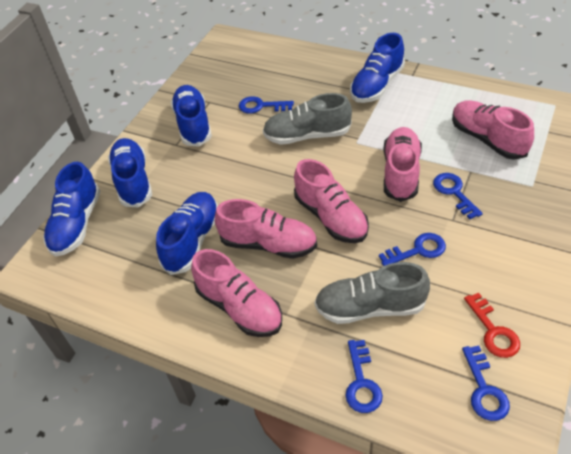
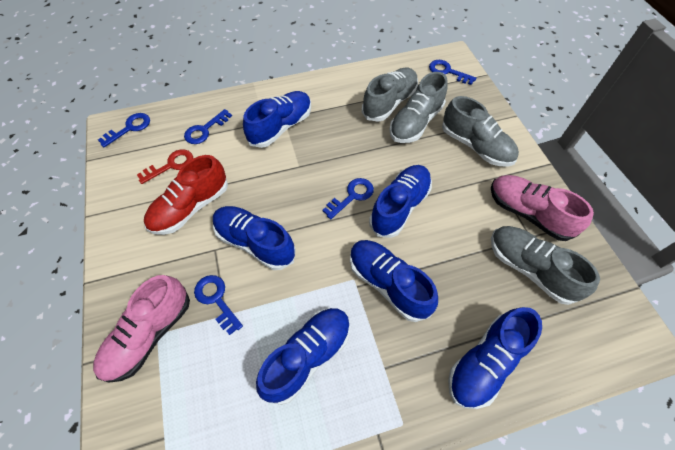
blue shoe: 5 -> 6
grey shoe: 2 -> 4
pink shoe: 5 -> 2
red shoe: 0 -> 1

